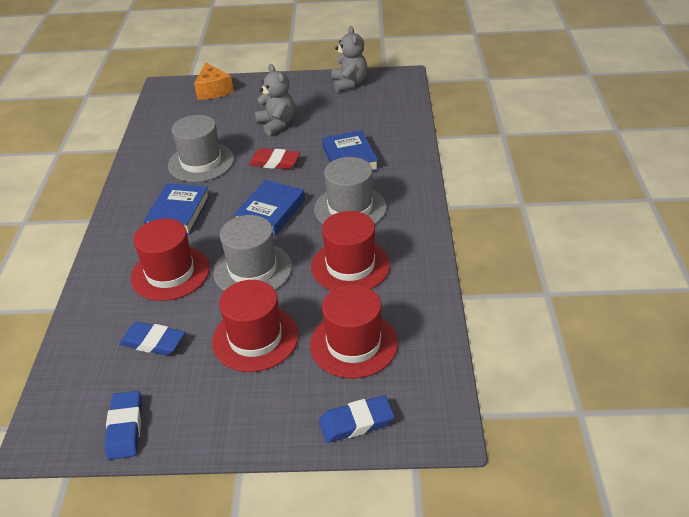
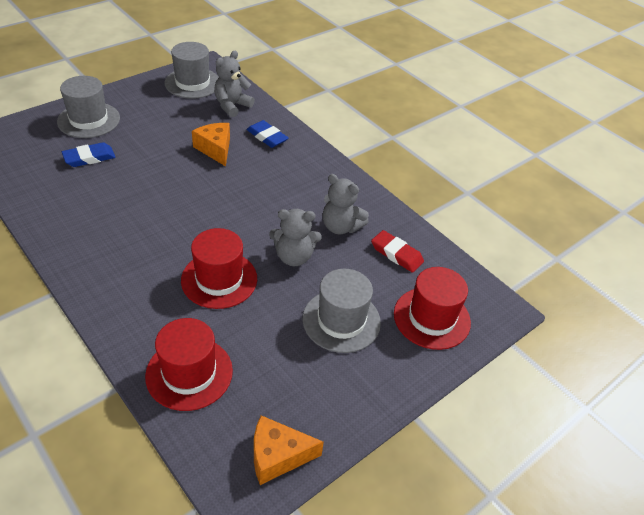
blue book: 3 -> 0
blue eraser: 3 -> 2
grey teddy bear: 2 -> 3
orange cheese: 1 -> 2
red hat: 4 -> 3

